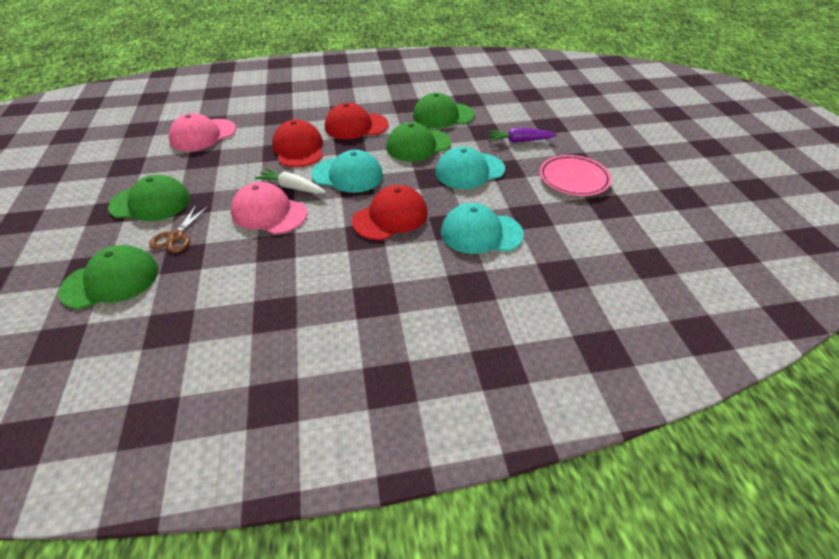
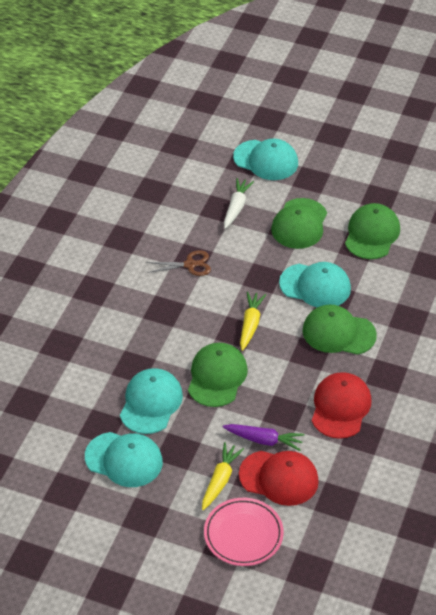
pink cap: 2 -> 0
red cap: 3 -> 2
turquoise cap: 3 -> 4
yellow carrot: 0 -> 2

